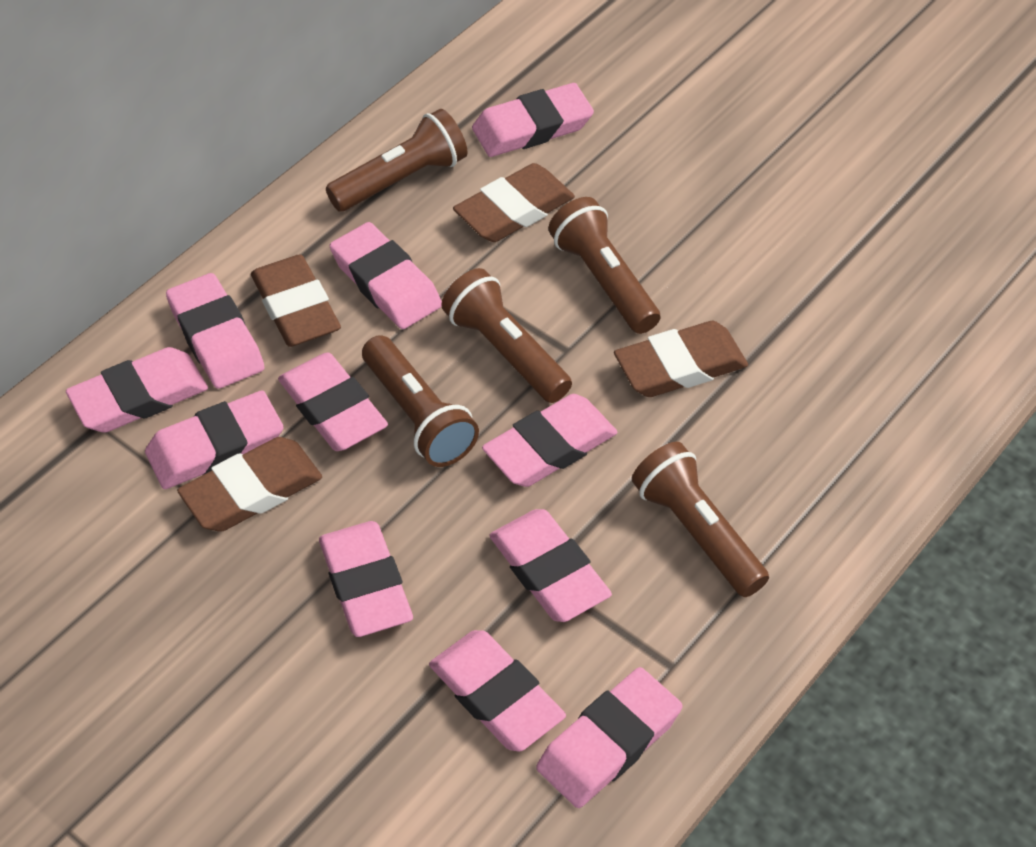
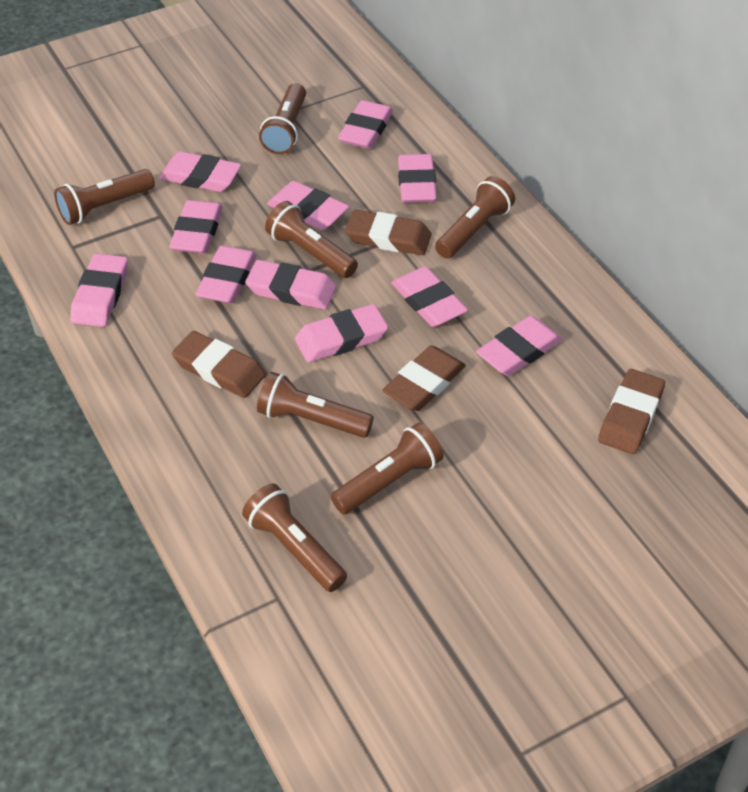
brown flashlight: 5 -> 7

